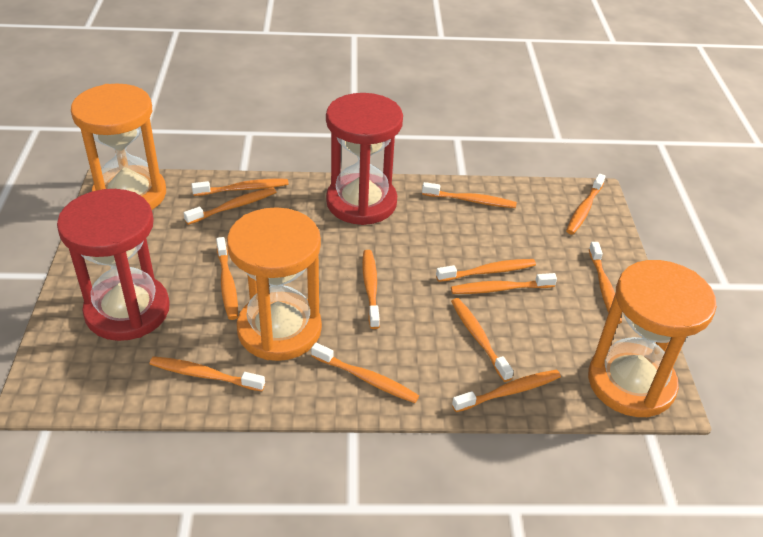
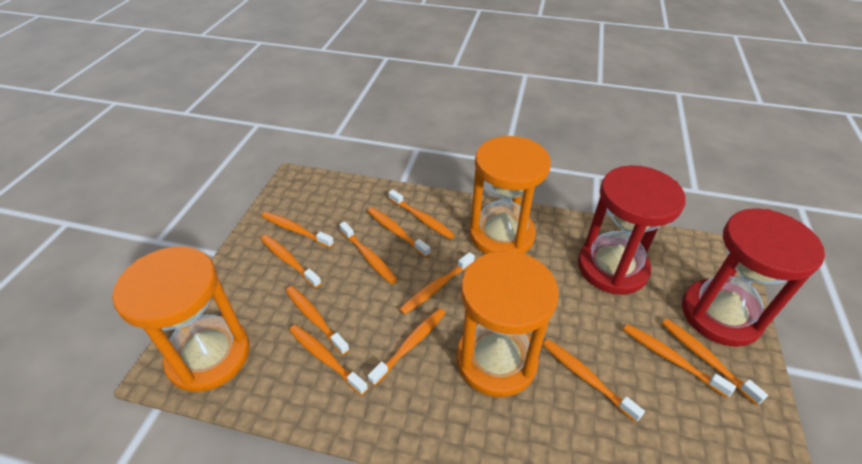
orange toothbrush: 13 -> 12

